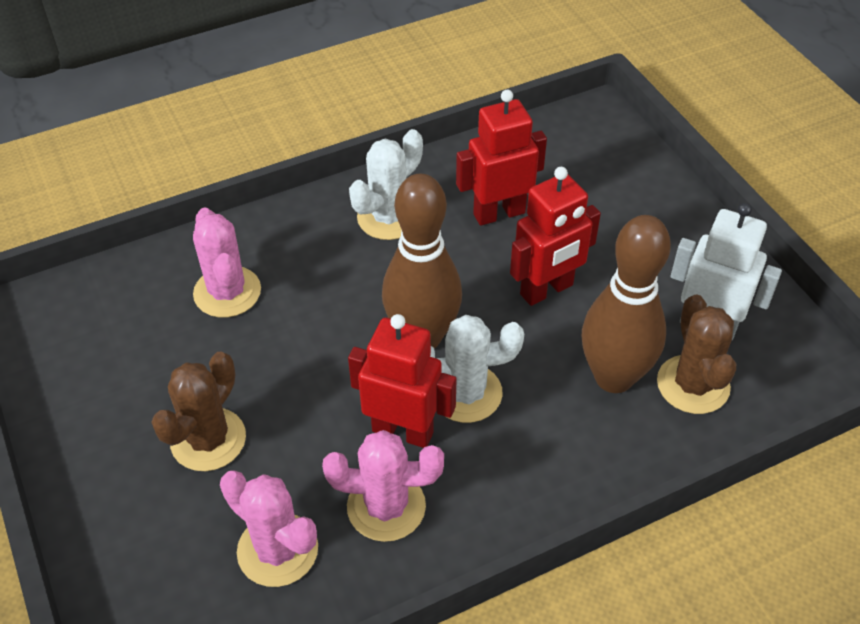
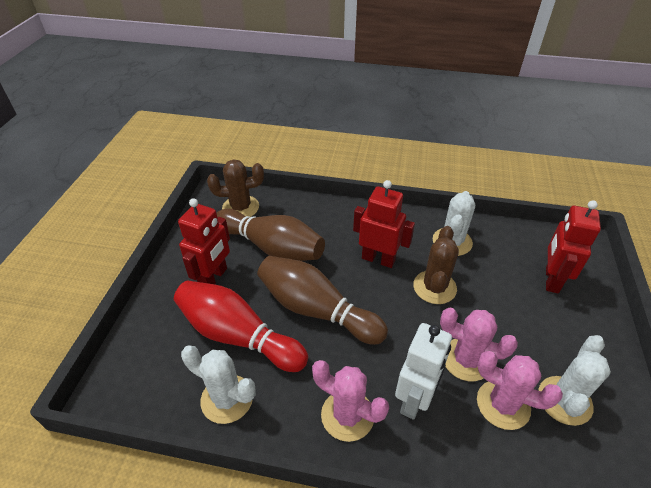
red bowling pin: 0 -> 1
white cactus: 2 -> 3

